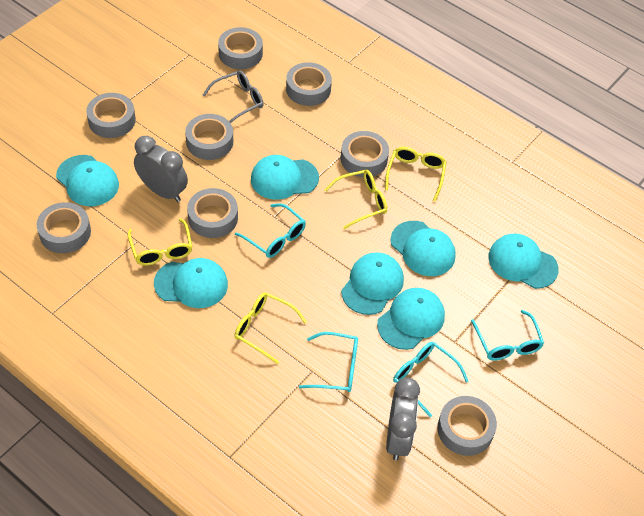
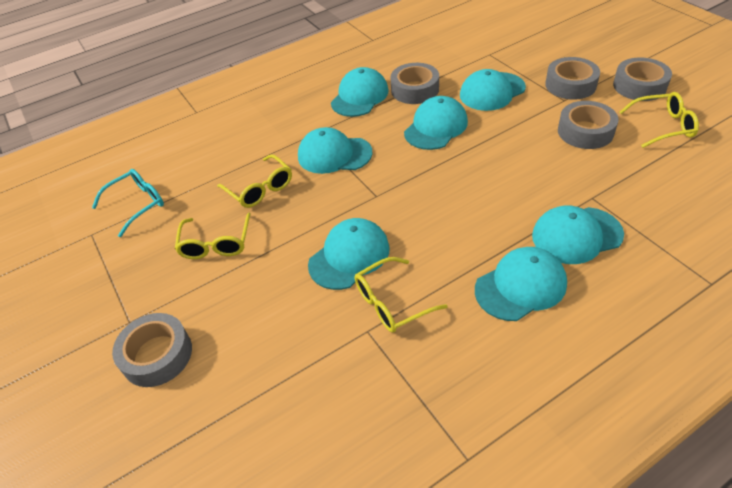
grey clock: 2 -> 0
grey glasses: 1 -> 0
grey tape: 8 -> 5
turquoise glasses: 4 -> 1

